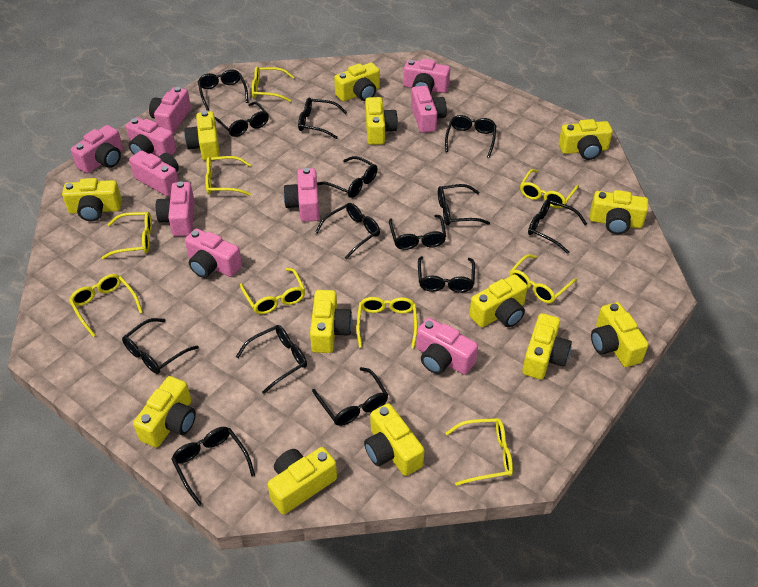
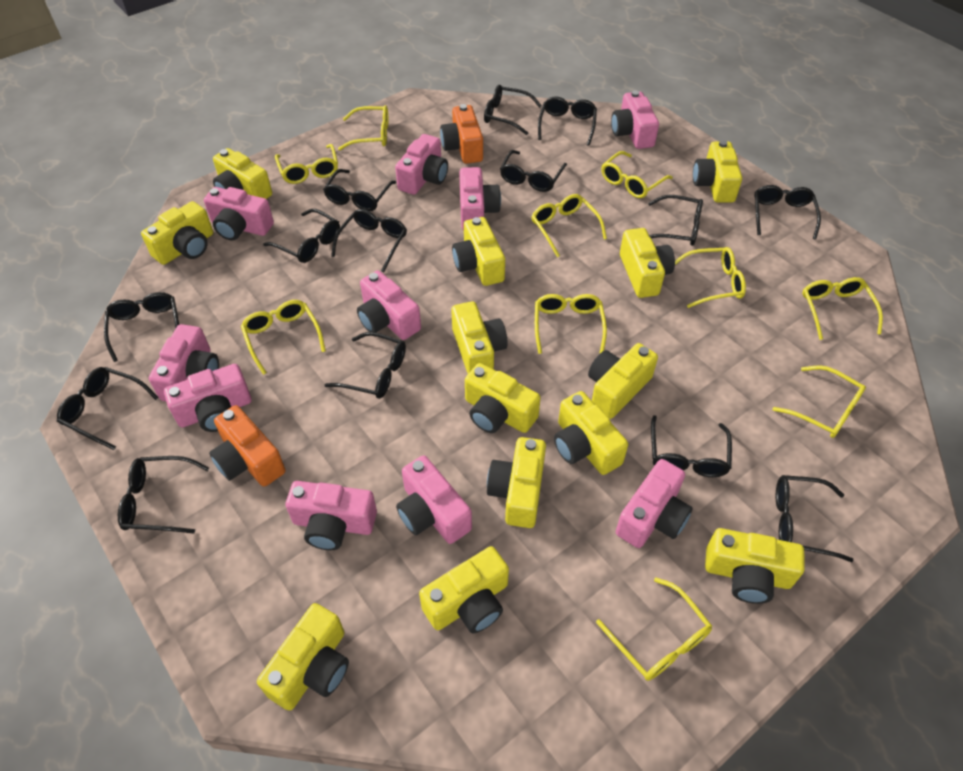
orange camera: 0 -> 2
yellow glasses: 9 -> 10

